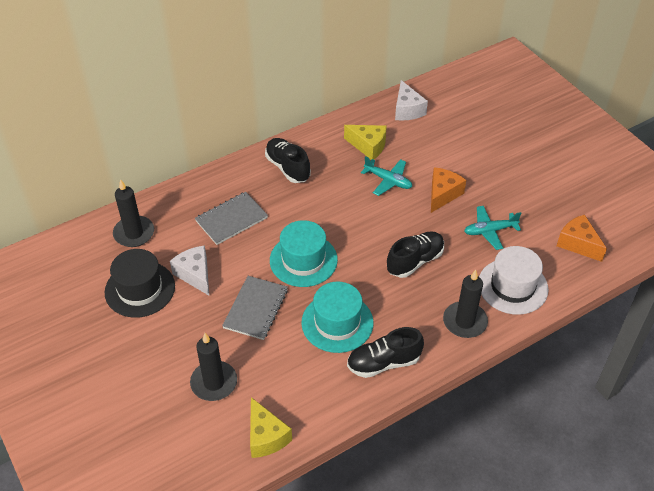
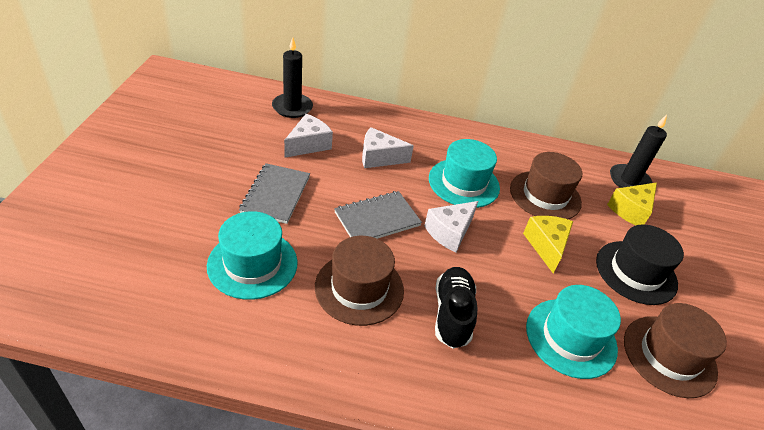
black candle: 3 -> 2
black shoe: 3 -> 1
brown hat: 0 -> 3
orange cheese: 2 -> 0
turquoise hat: 2 -> 3
turquoise plane: 2 -> 0
white cheese: 2 -> 3
white hat: 1 -> 0

